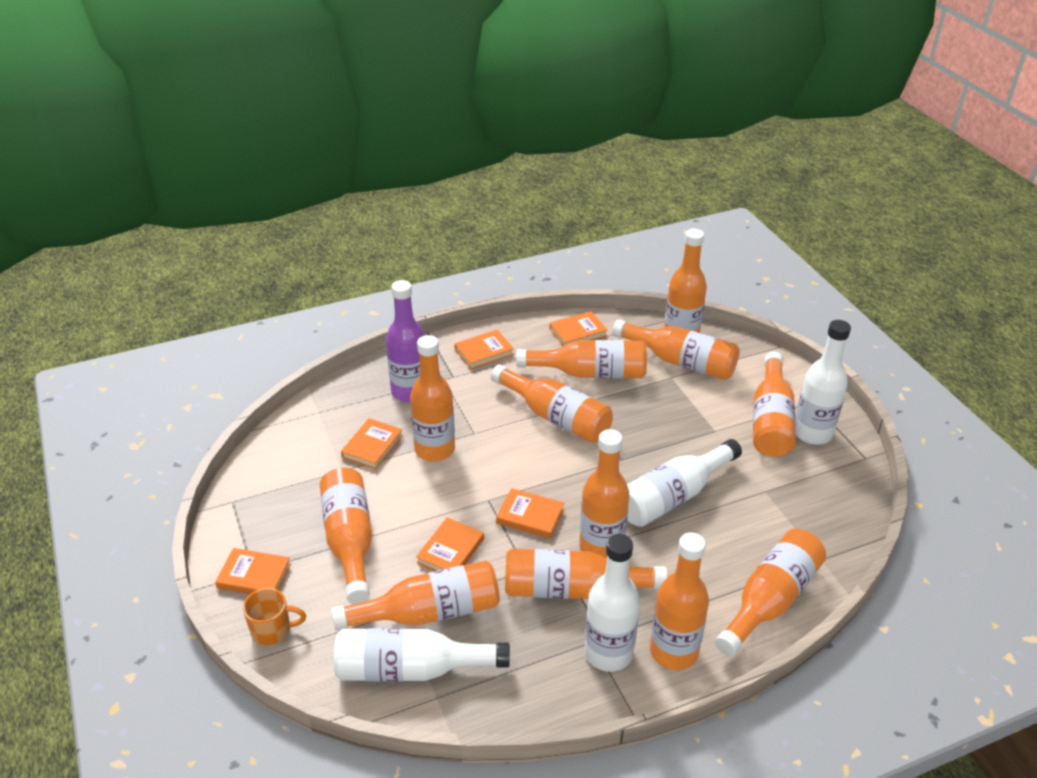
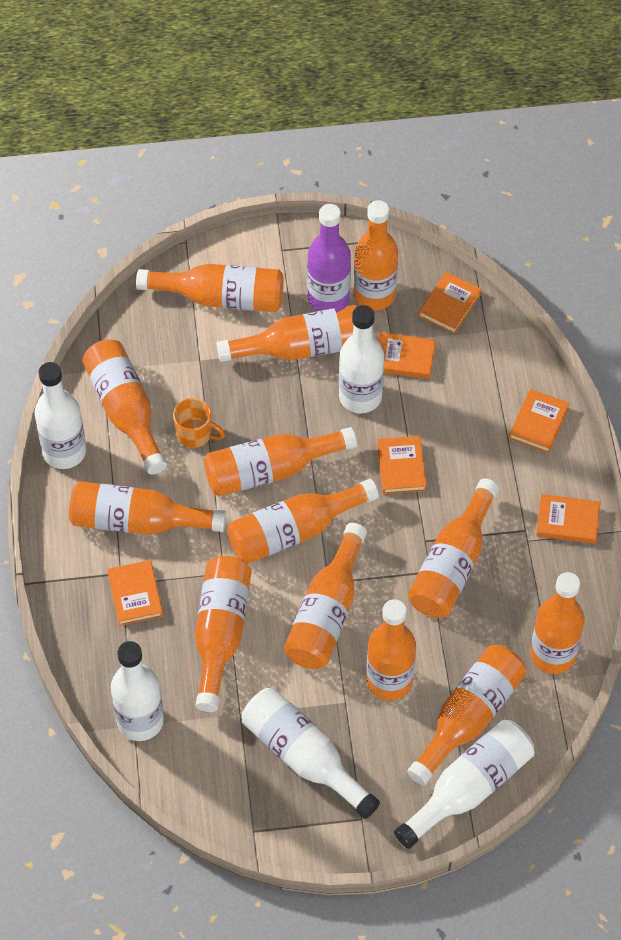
orange bottle: 12 -> 13
white bottle: 4 -> 5

